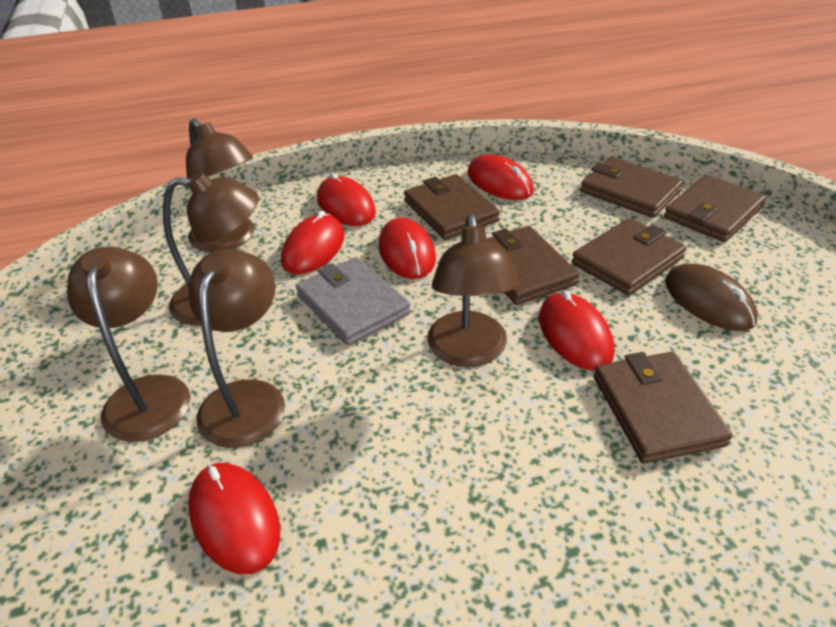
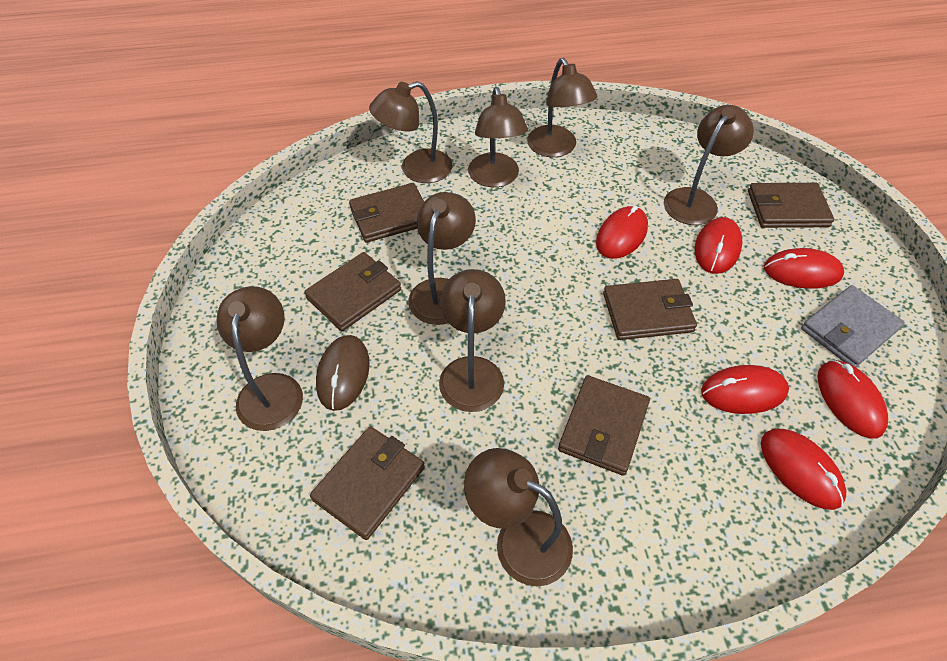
brown lamp: 5 -> 8

